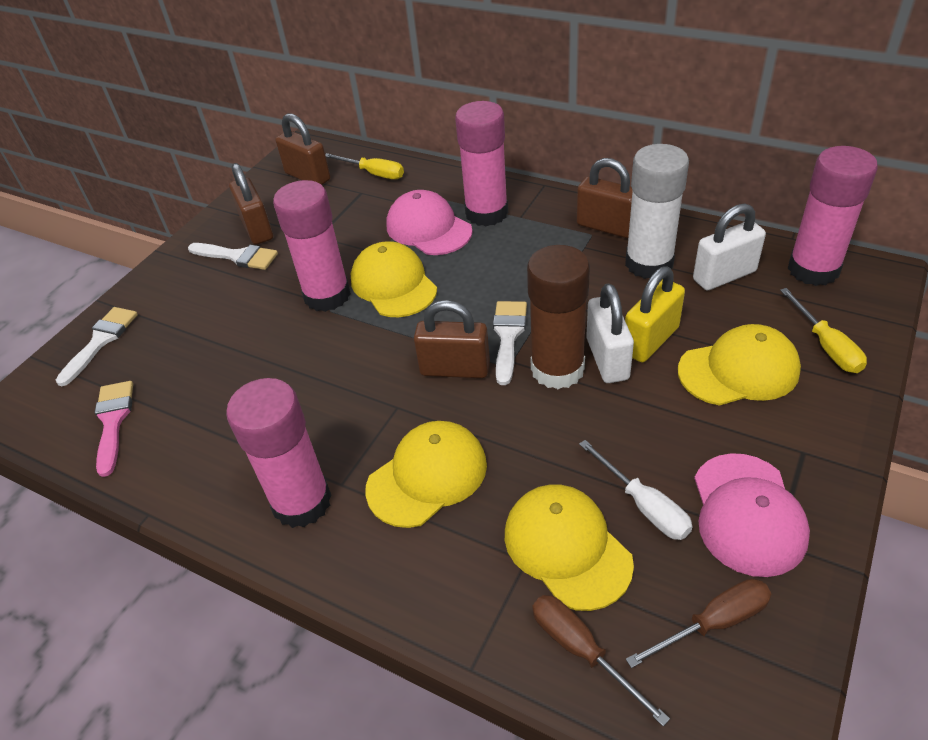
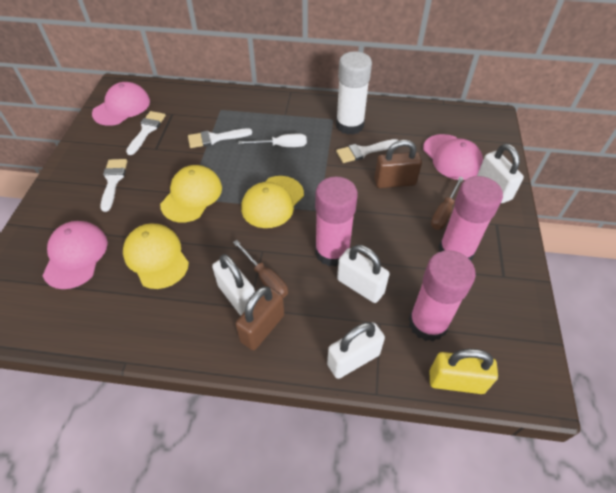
brown glue stick: 1 -> 0
brown padlock: 4 -> 2
pink brush: 1 -> 0
pink cap: 2 -> 3
pink glue stick: 4 -> 3
white brush: 3 -> 4
white padlock: 2 -> 4
yellow cap: 4 -> 3
yellow screwdriver: 2 -> 0

